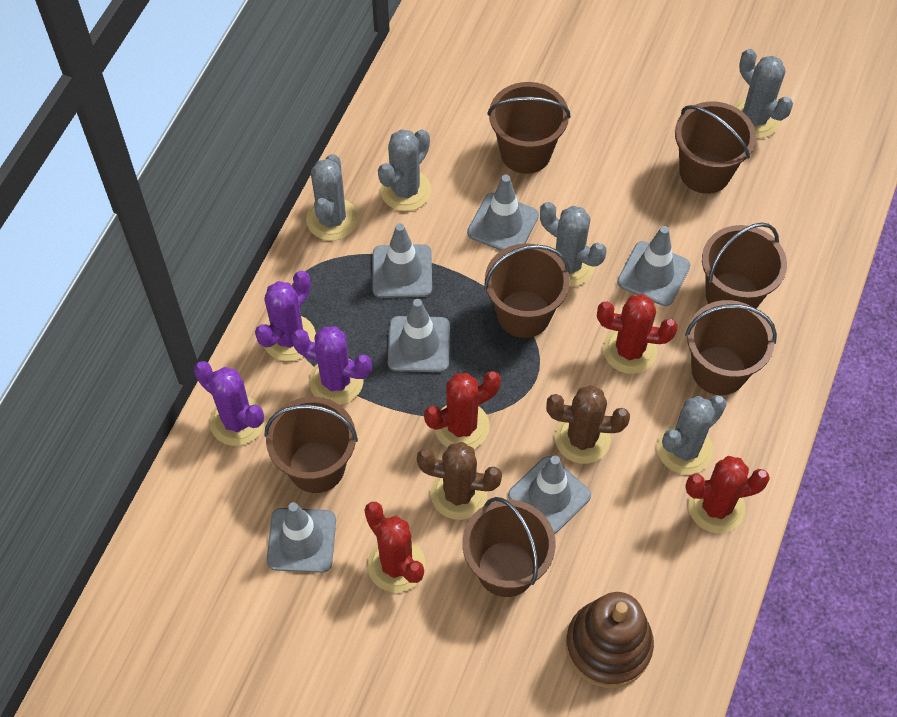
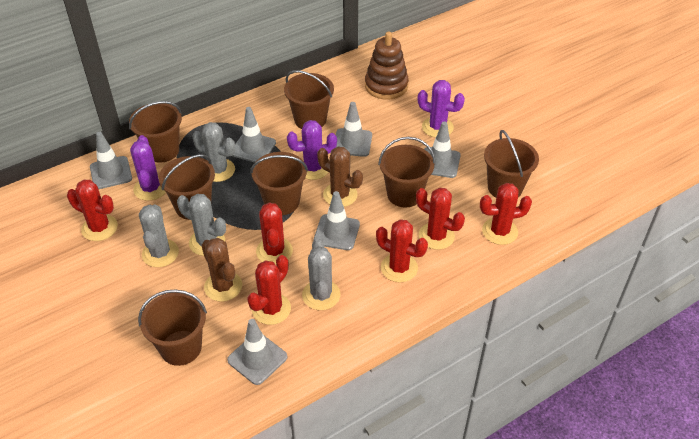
grey cactus: 5 -> 4
red cactus: 4 -> 6

